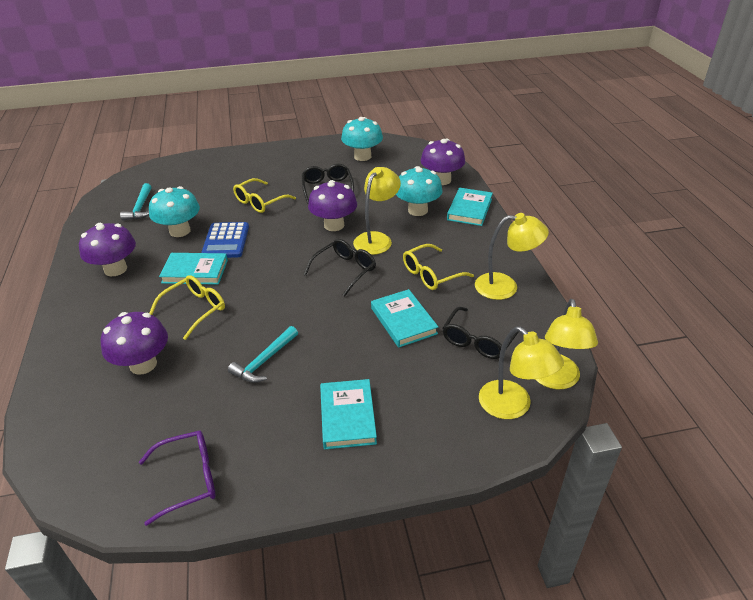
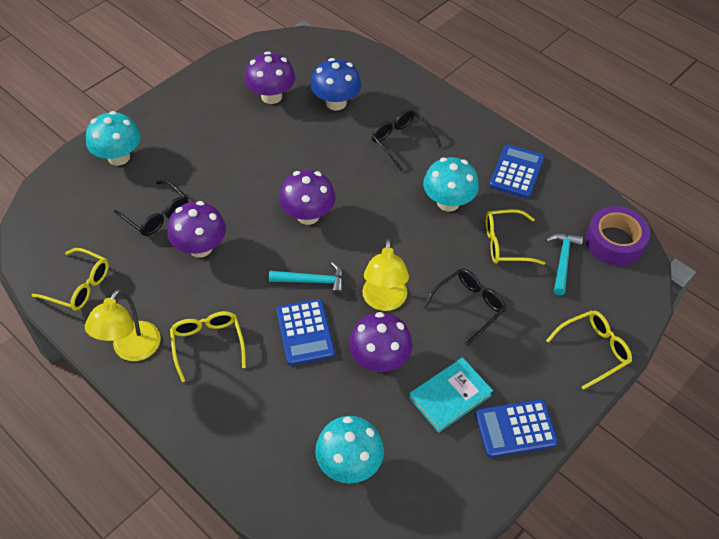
blue calculator: 1 -> 3
blue mushroom: 0 -> 1
purple glasses: 1 -> 0
purple tape: 0 -> 1
turquoise book: 4 -> 1
yellow glasses: 3 -> 4
yellow lamp: 4 -> 2

